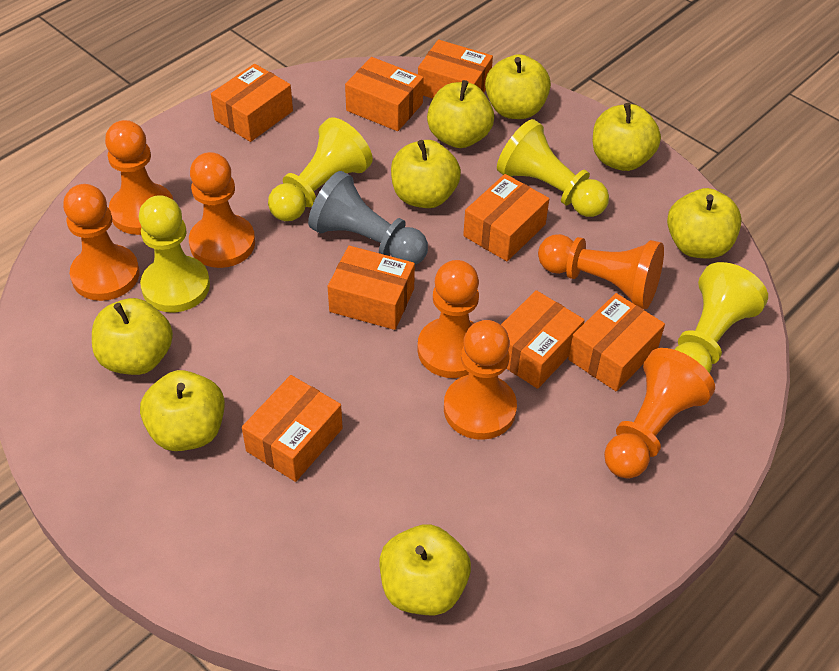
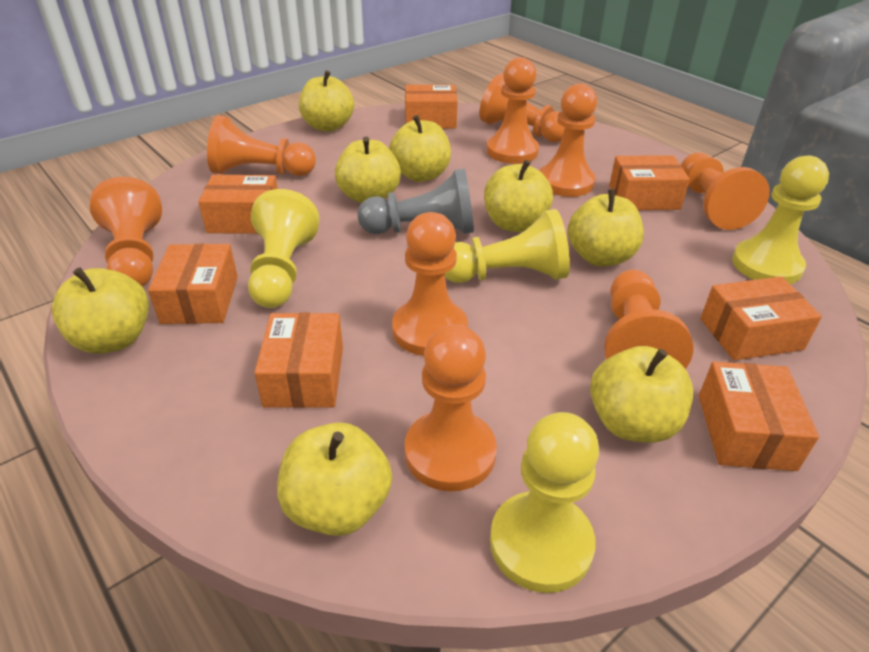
orange box: 8 -> 7
orange pawn: 7 -> 9

